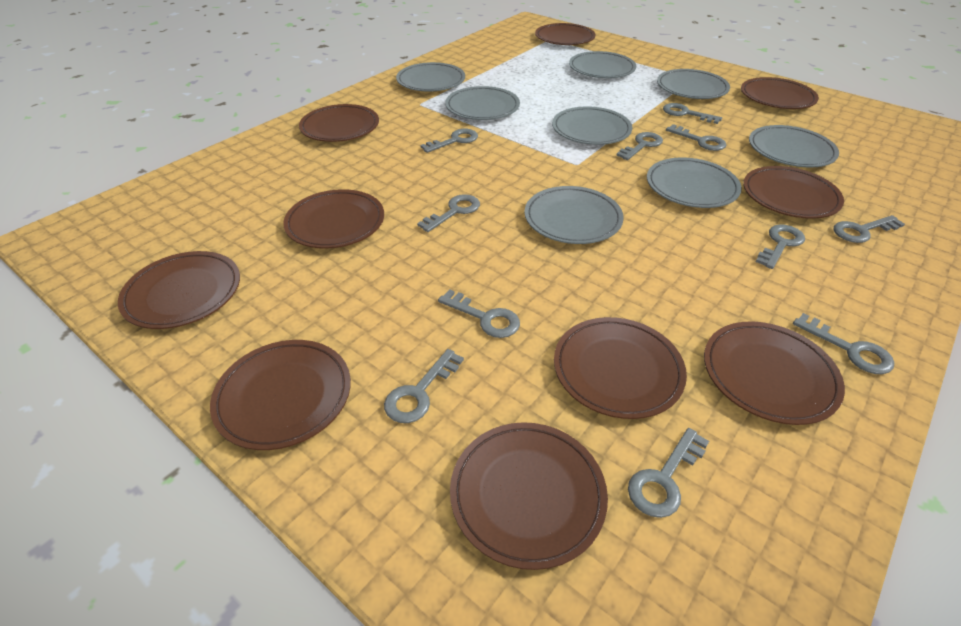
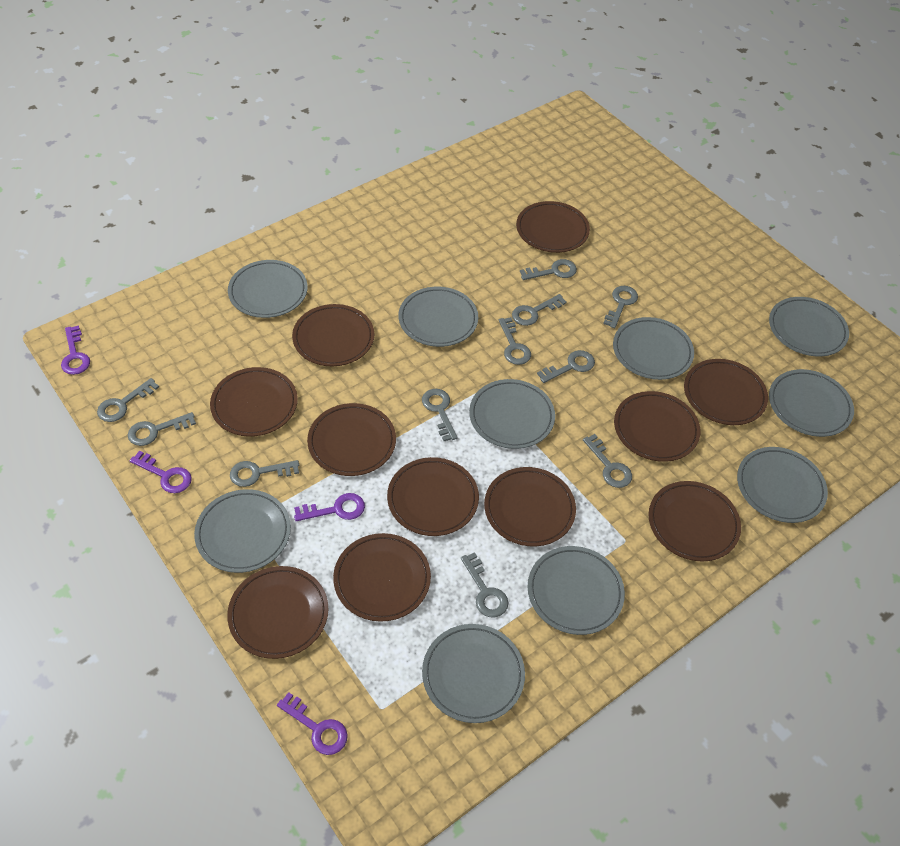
brown plate: 10 -> 11
grey plate: 8 -> 10
purple key: 0 -> 4

